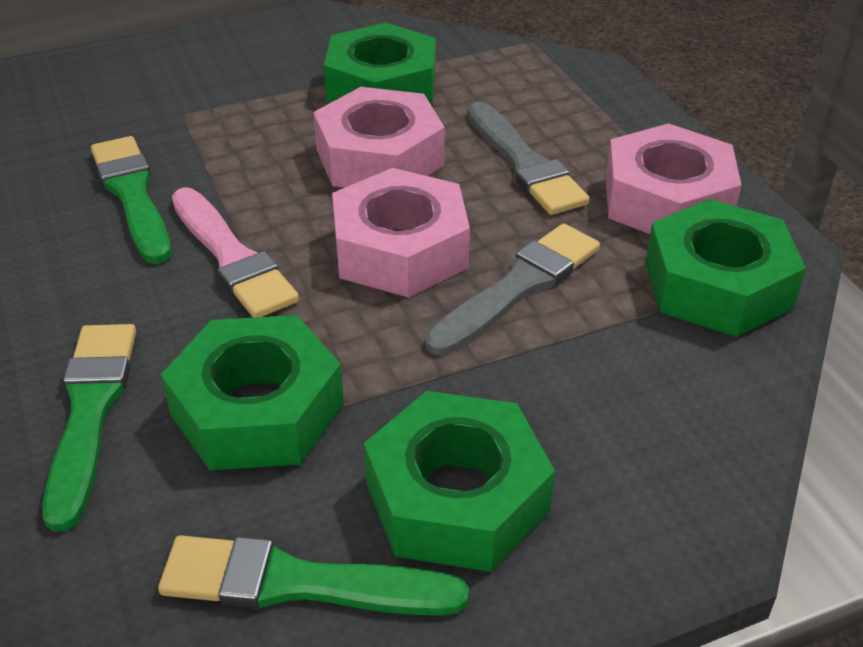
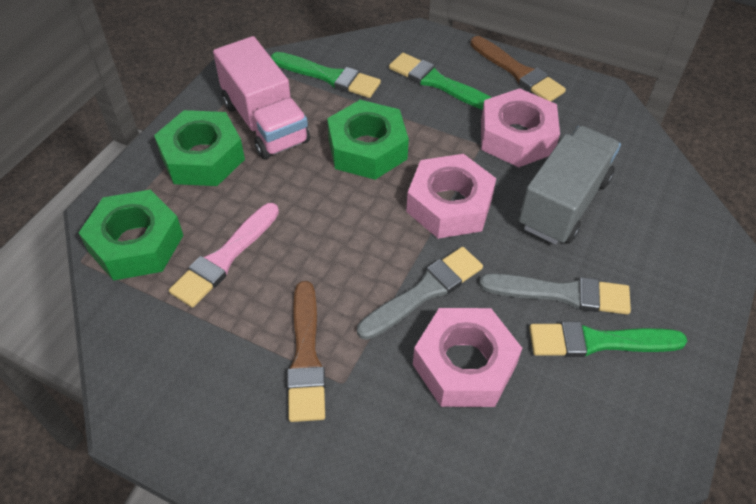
brown brush: 0 -> 2
green nut: 4 -> 3
grey truck: 0 -> 1
pink truck: 0 -> 1

